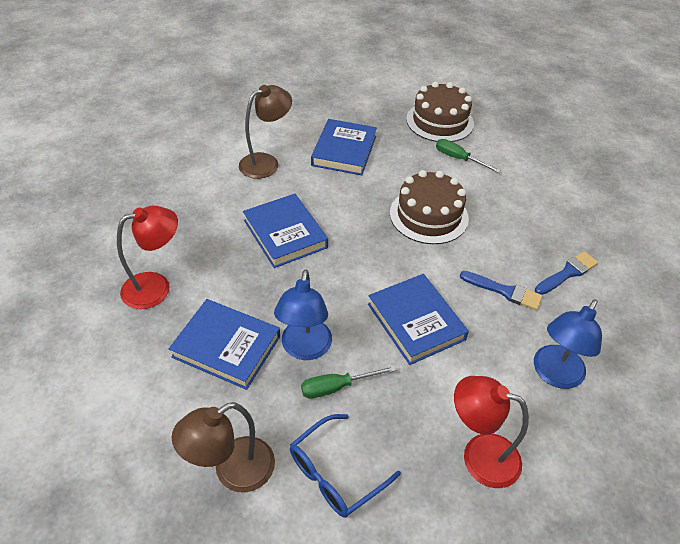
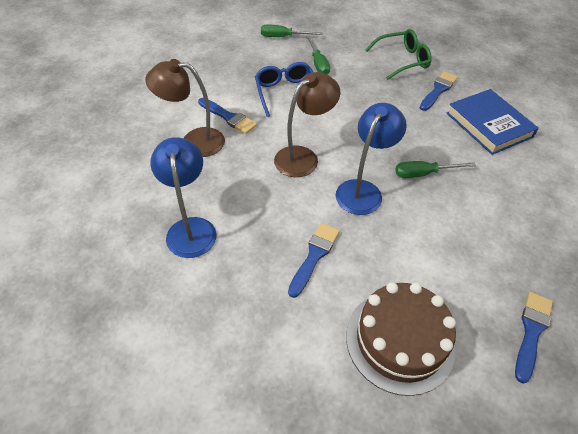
blue book: 4 -> 1
blue brush: 2 -> 4
brown cake: 2 -> 1
green glasses: 0 -> 1
green screwdriver: 2 -> 3
red lamp: 2 -> 0

